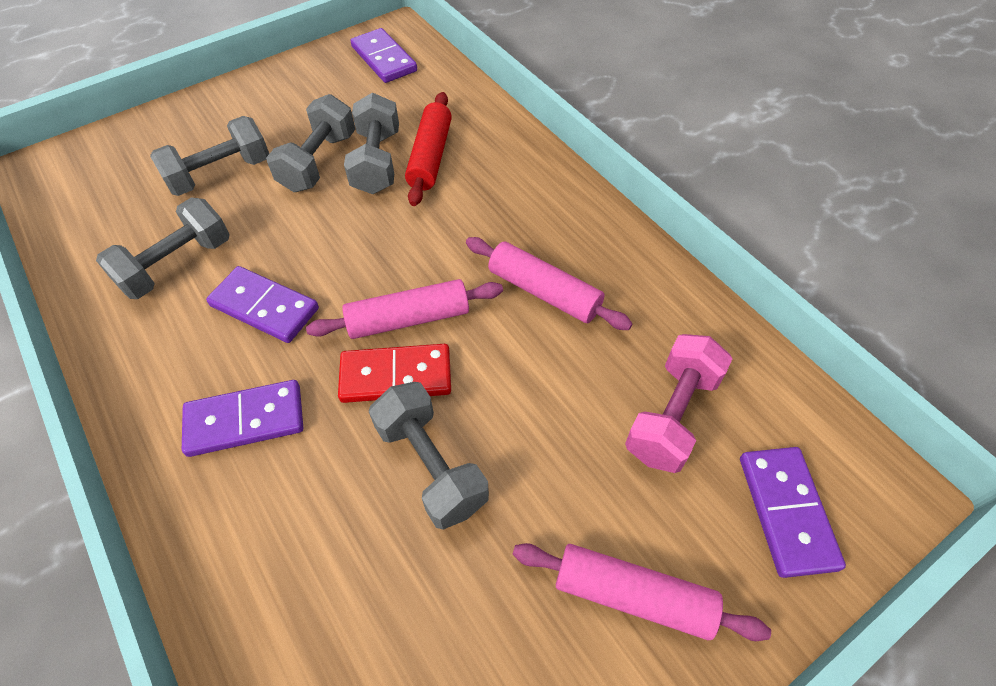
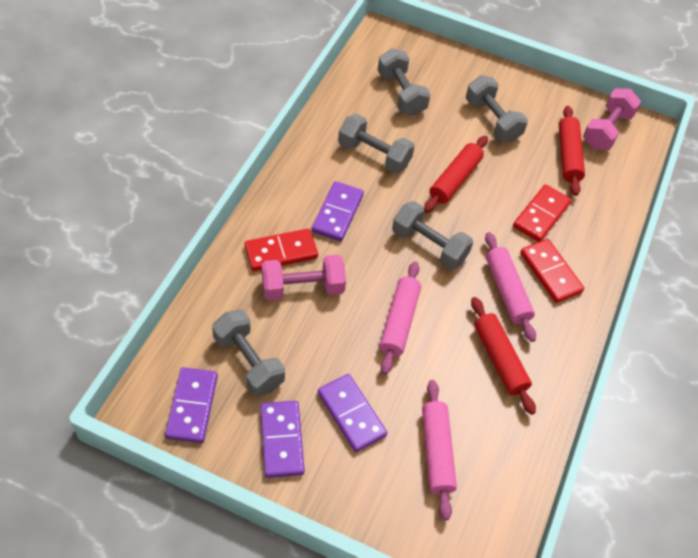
pink dumbbell: 1 -> 2
red domino: 1 -> 3
red rolling pin: 1 -> 3

